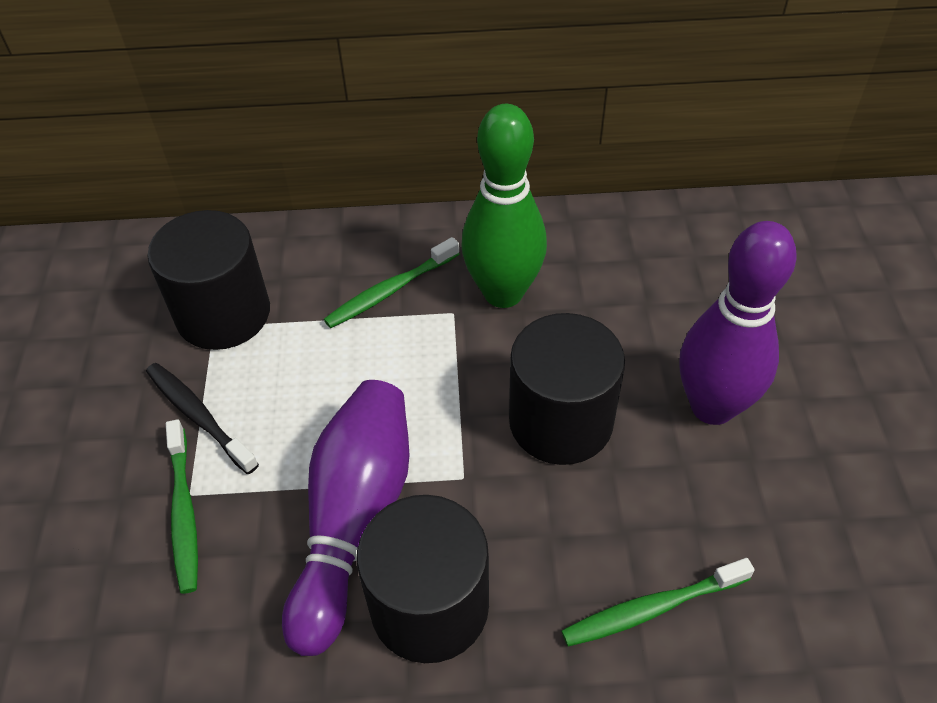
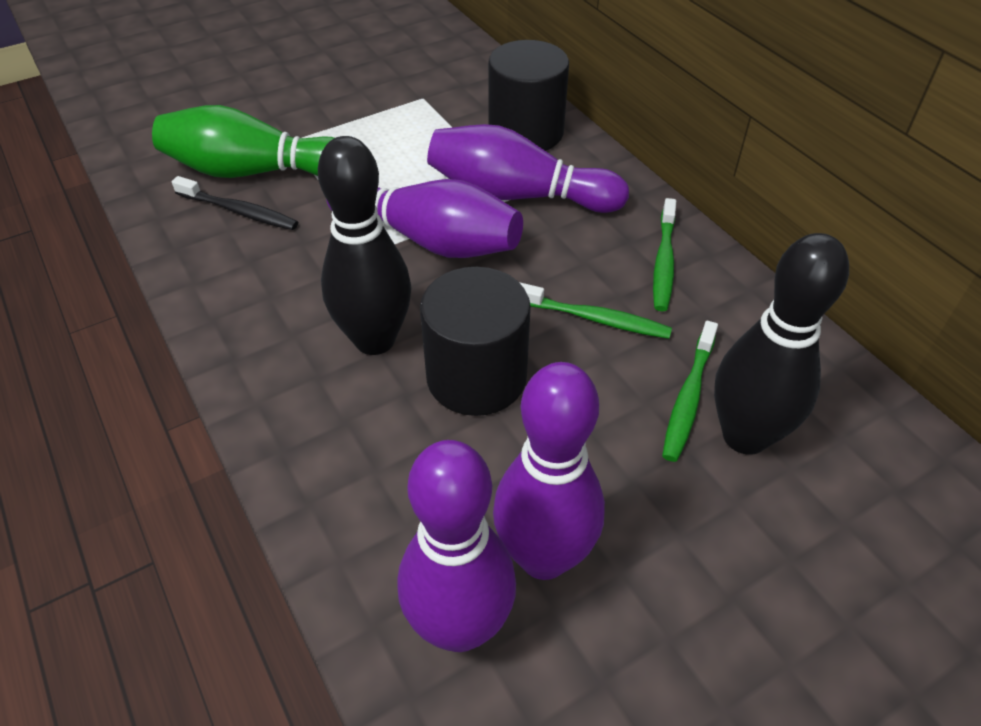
black bowling pin: 0 -> 2
black cylinder: 3 -> 2
purple bowling pin: 2 -> 4

